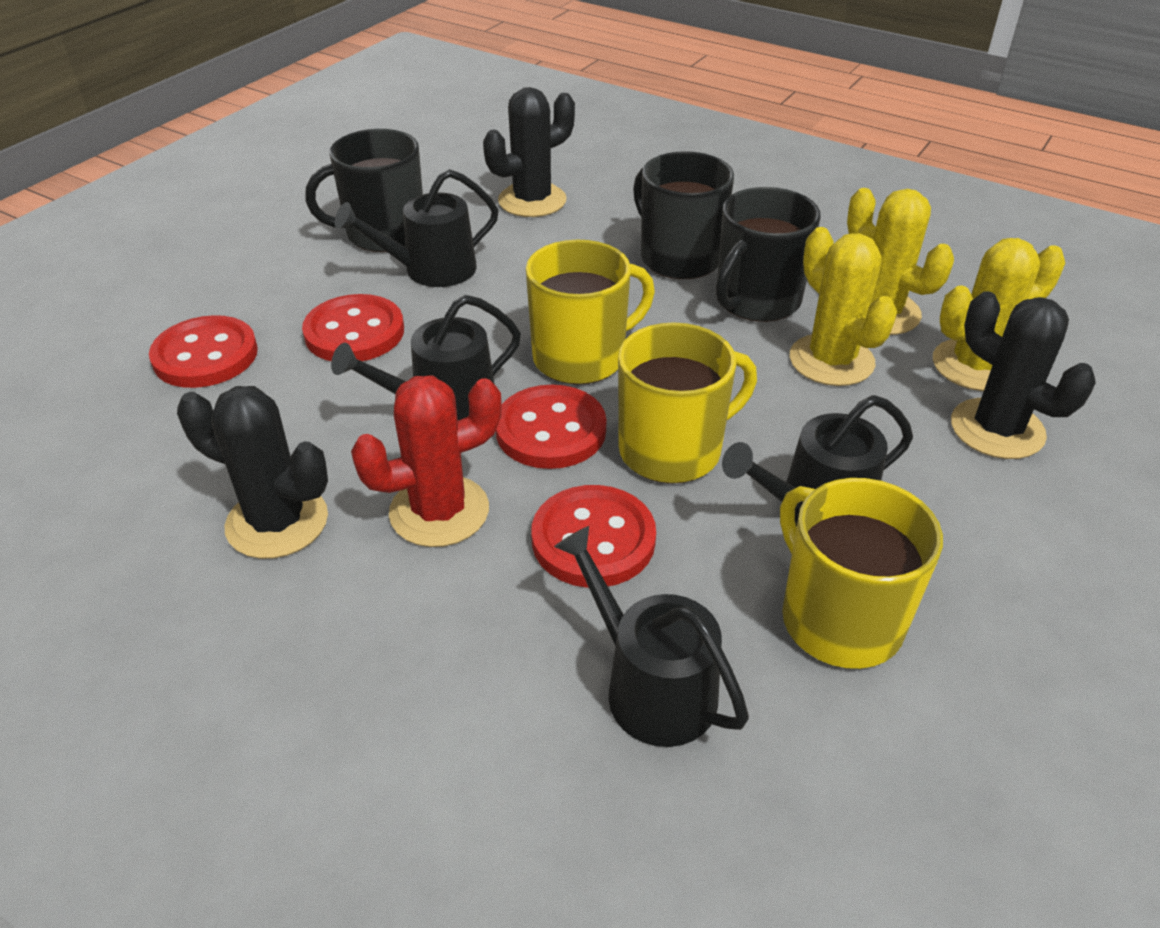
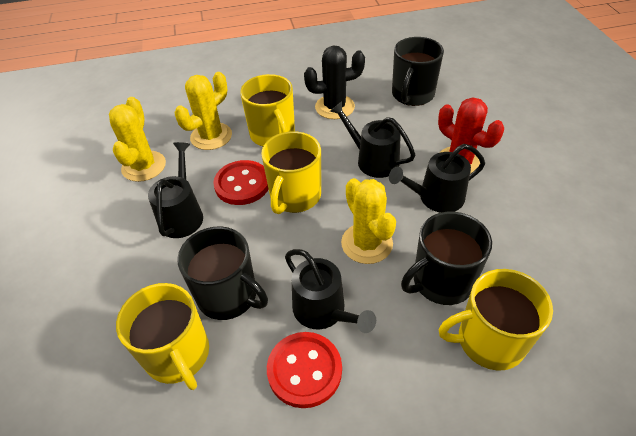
black cactus: 3 -> 1
red button: 4 -> 2
yellow mug: 3 -> 4

